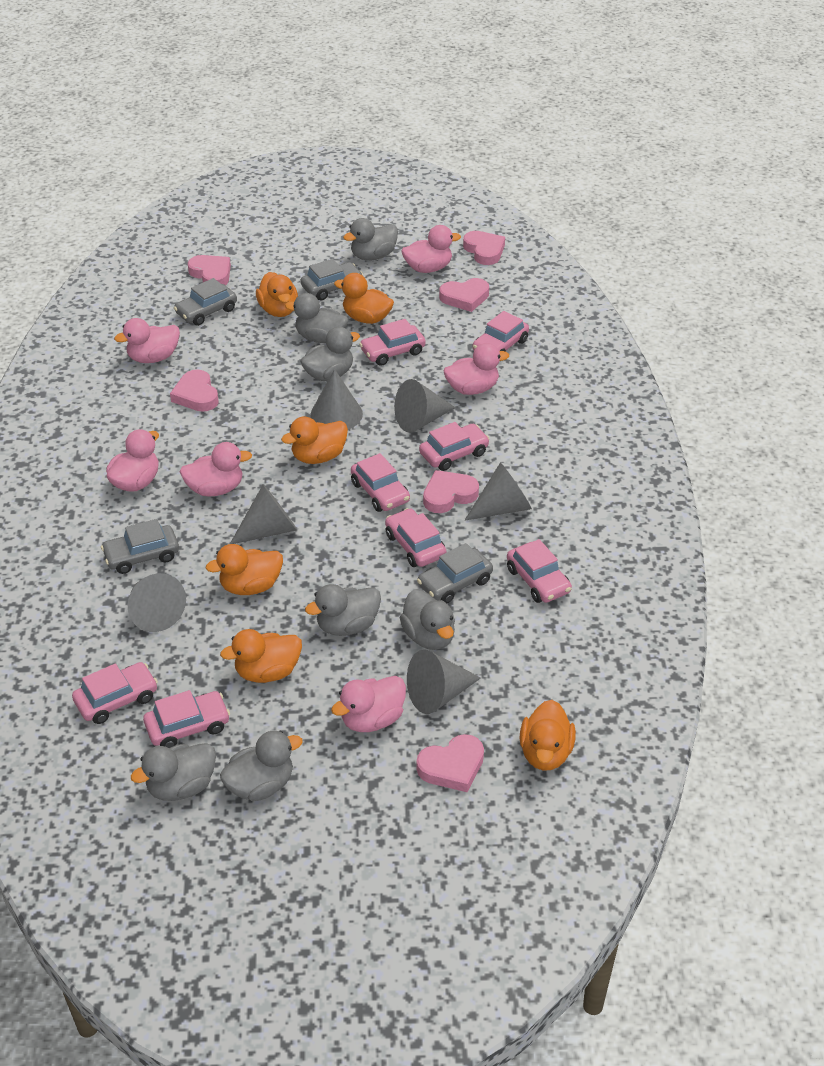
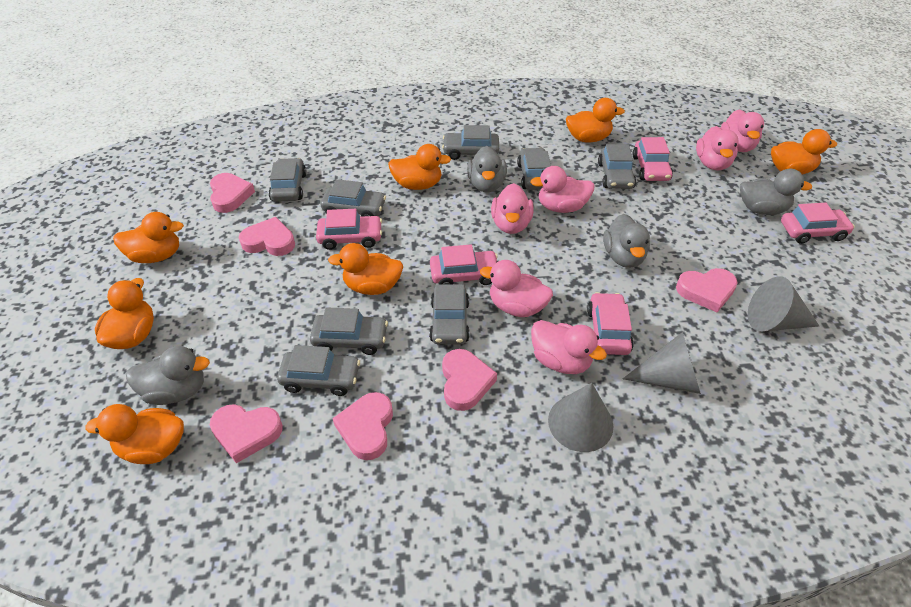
grey car: 4 -> 8
grey cone: 6 -> 3
grey duck: 7 -> 4
orange duck: 6 -> 7
pink car: 8 -> 5

